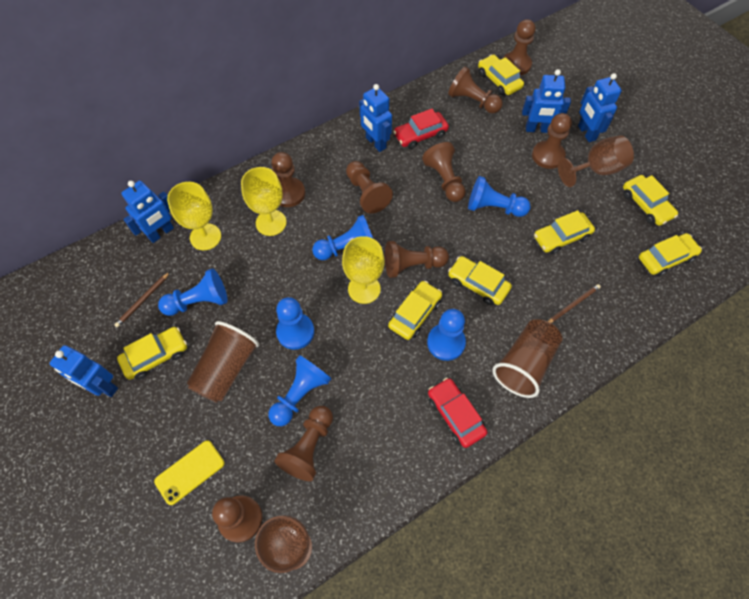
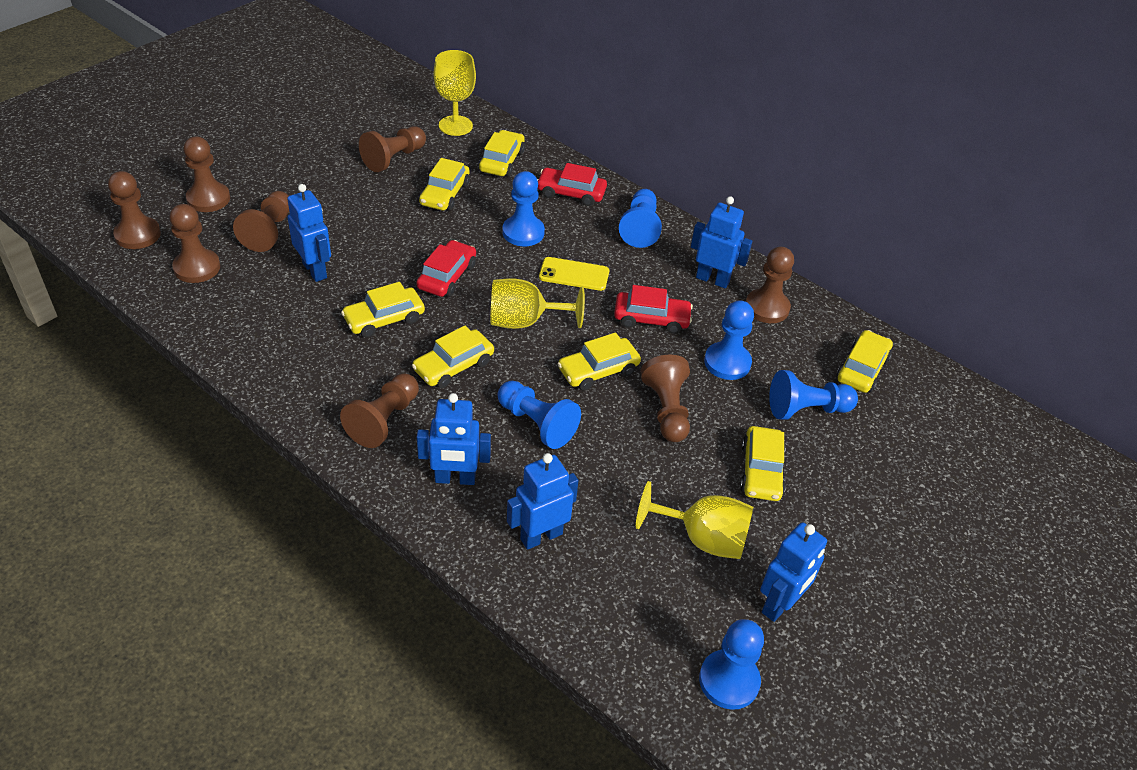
brown cup: 2 -> 0
brown goblet: 2 -> 0
brown pawn: 9 -> 8
brown pencil: 2 -> 0
red car: 2 -> 3

